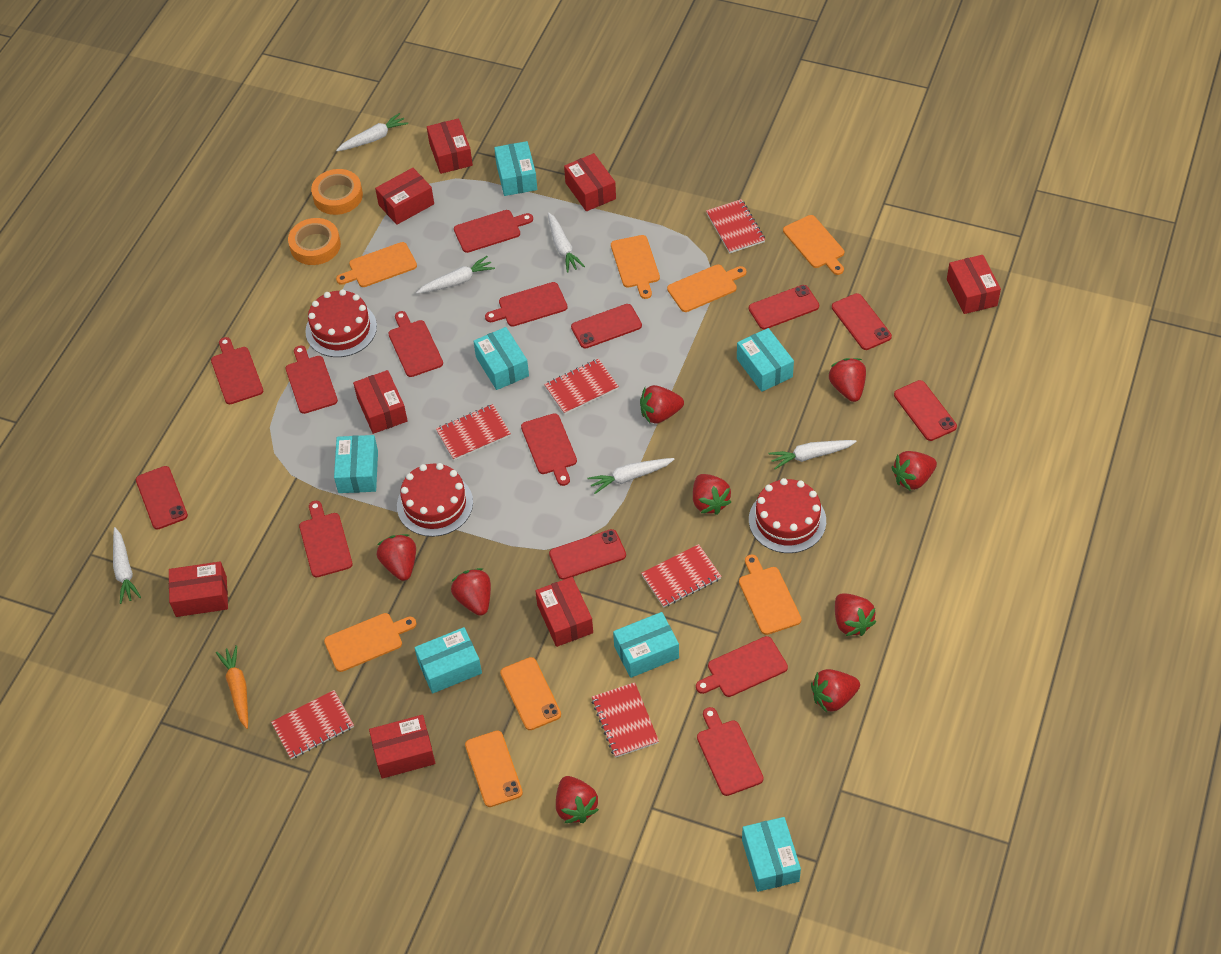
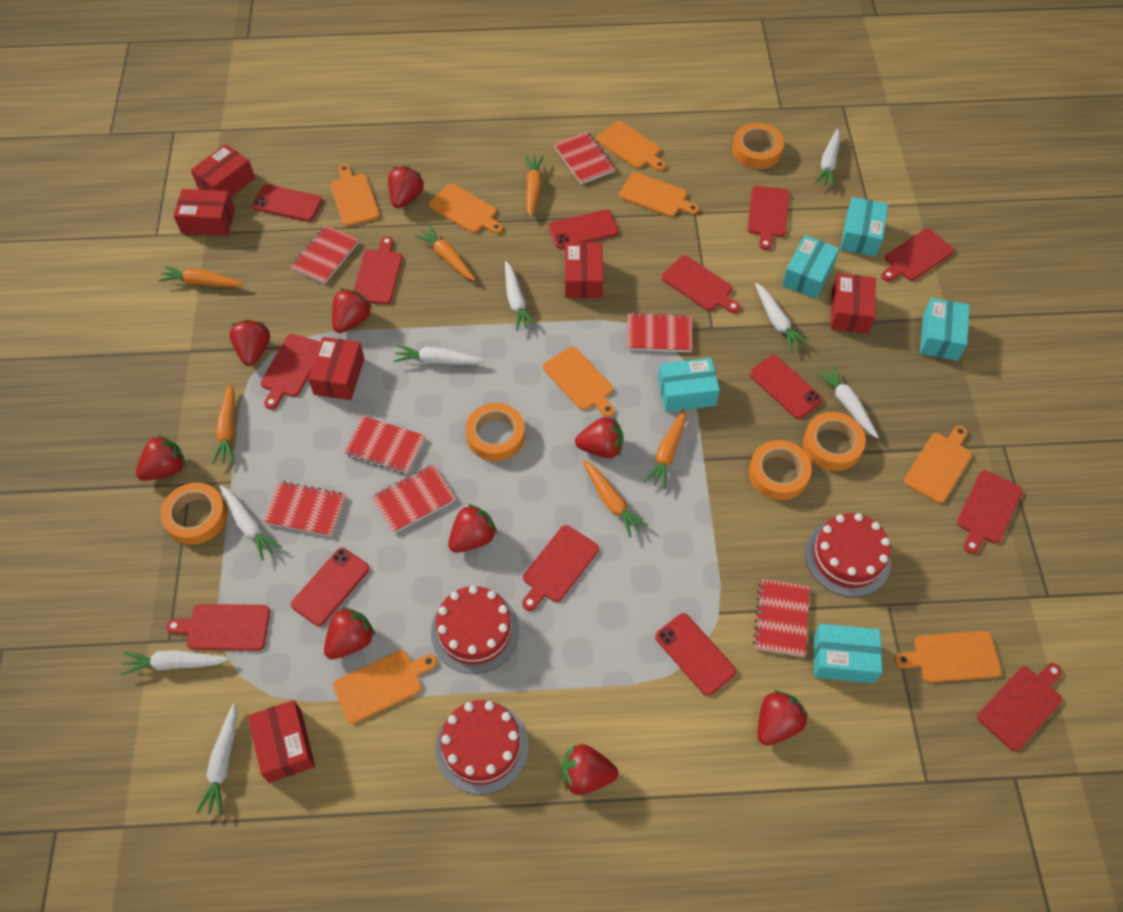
orange carrot: 1 -> 6
orange cutting board: 6 -> 8
orange phone: 2 -> 0
orange tape: 2 -> 5
red box: 8 -> 6
red notebook: 6 -> 7
red phone: 6 -> 5
turquoise box: 7 -> 5
white carrot: 6 -> 8

